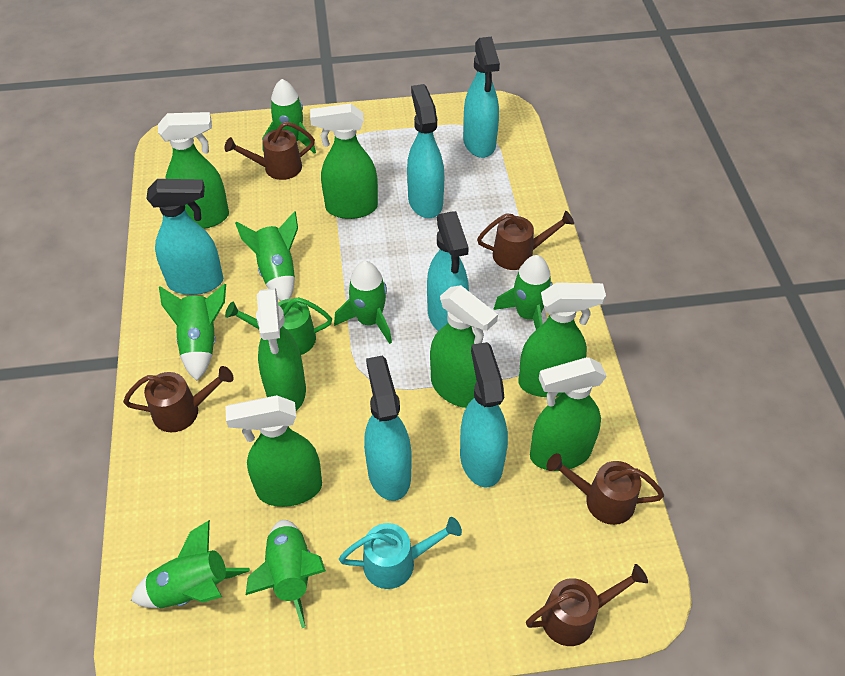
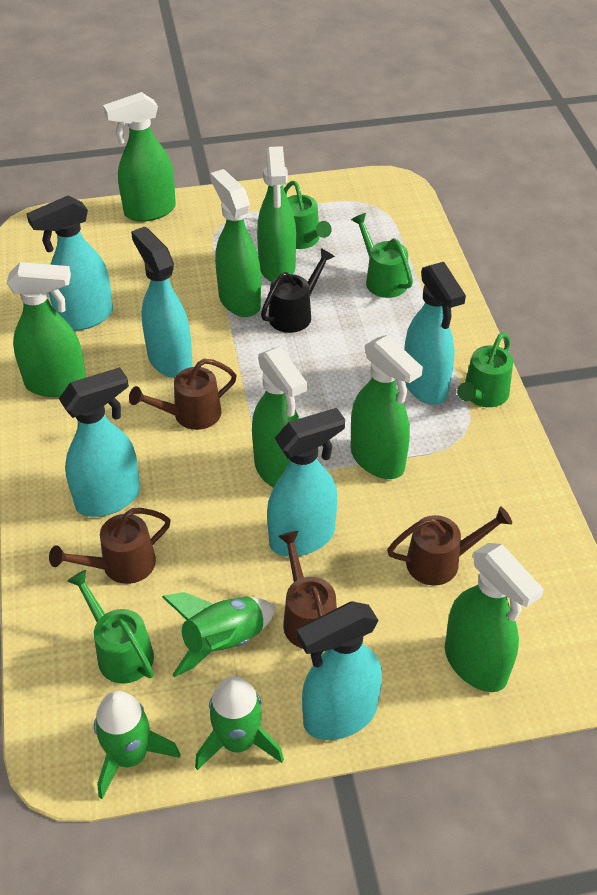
black watering can: 0 -> 1
brown watering can: 5 -> 4
green rocket: 7 -> 3
green watering can: 1 -> 4
turquoise watering can: 1 -> 0

